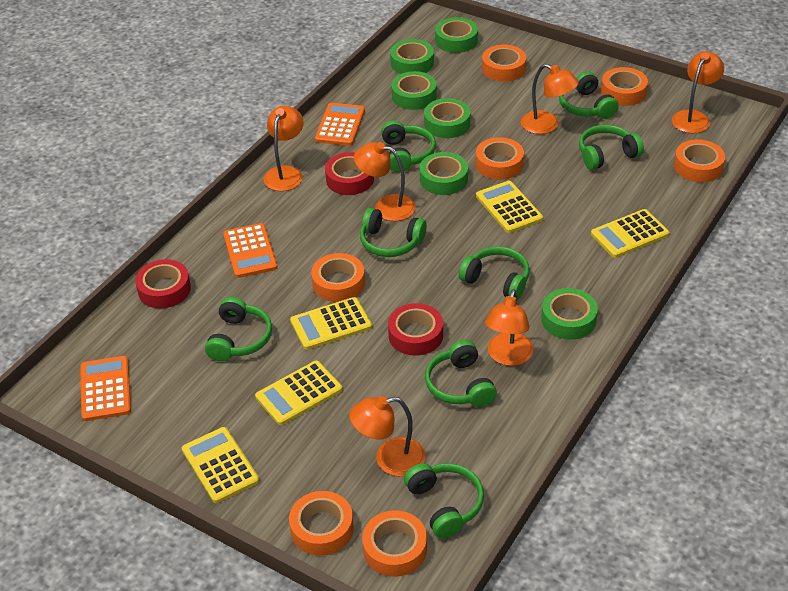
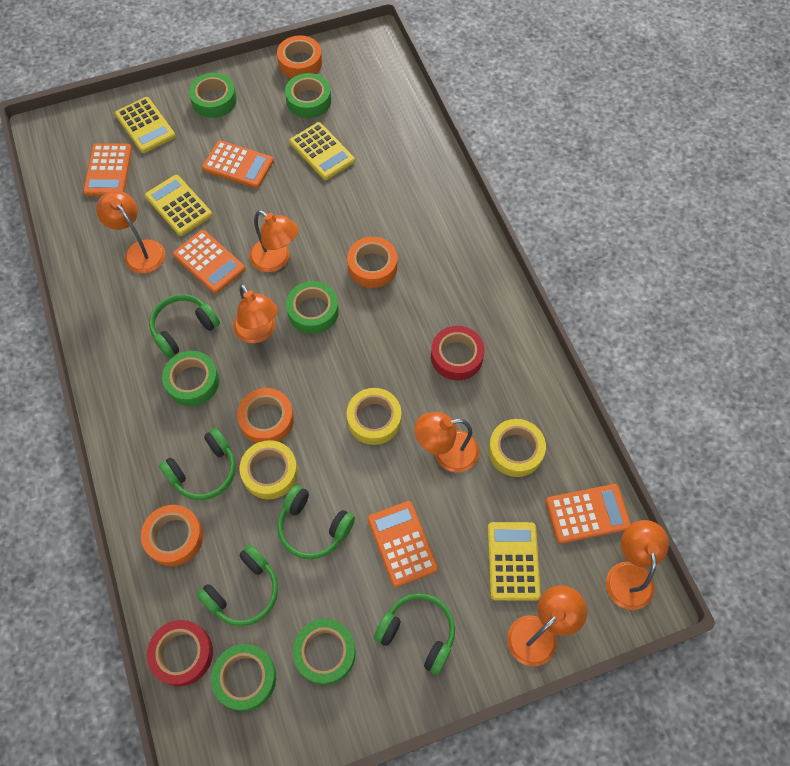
green headphones: 8 -> 5
orange calculator: 3 -> 5
orange tape: 7 -> 4
red tape: 3 -> 2
yellow calculator: 5 -> 4
yellow tape: 0 -> 3

